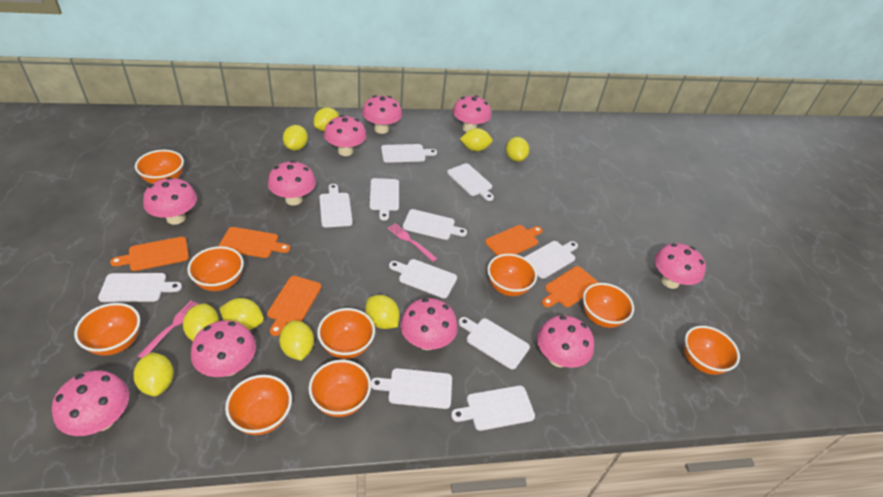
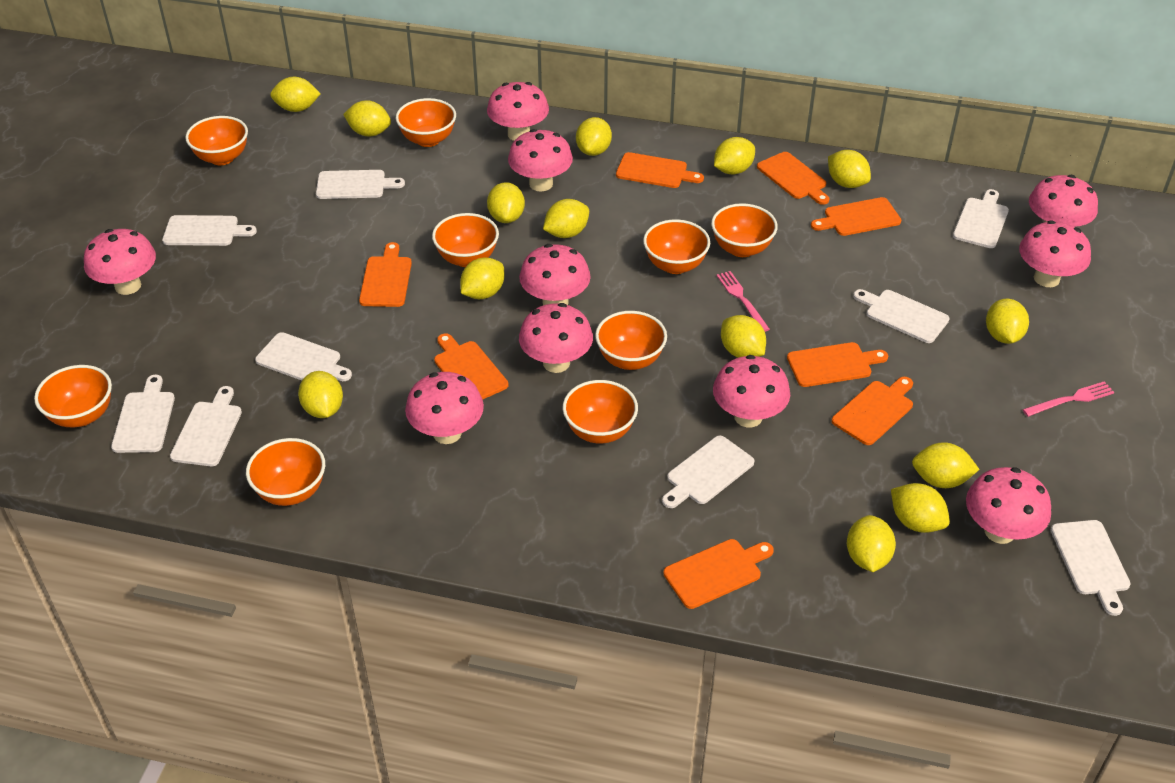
orange cutting board: 5 -> 8
white cutting board: 11 -> 9
yellow lemon: 9 -> 14

